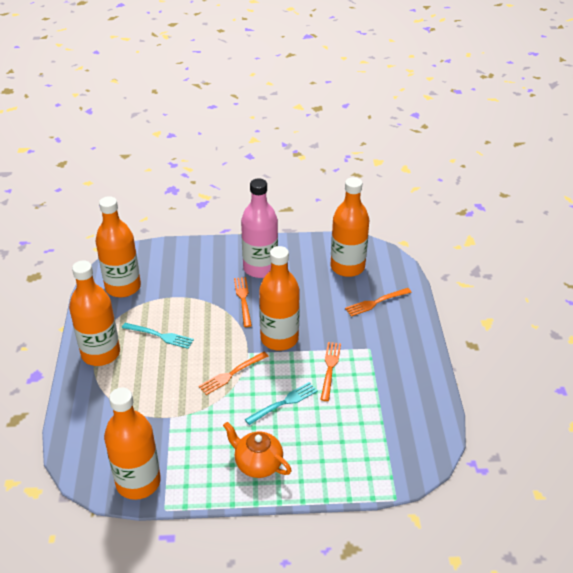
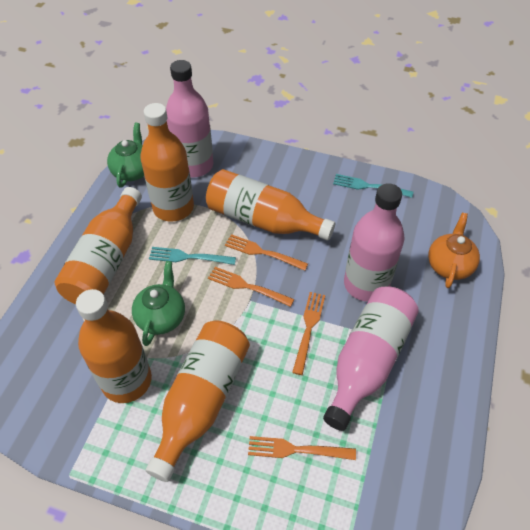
green teapot: 0 -> 2
pink bottle: 1 -> 3

